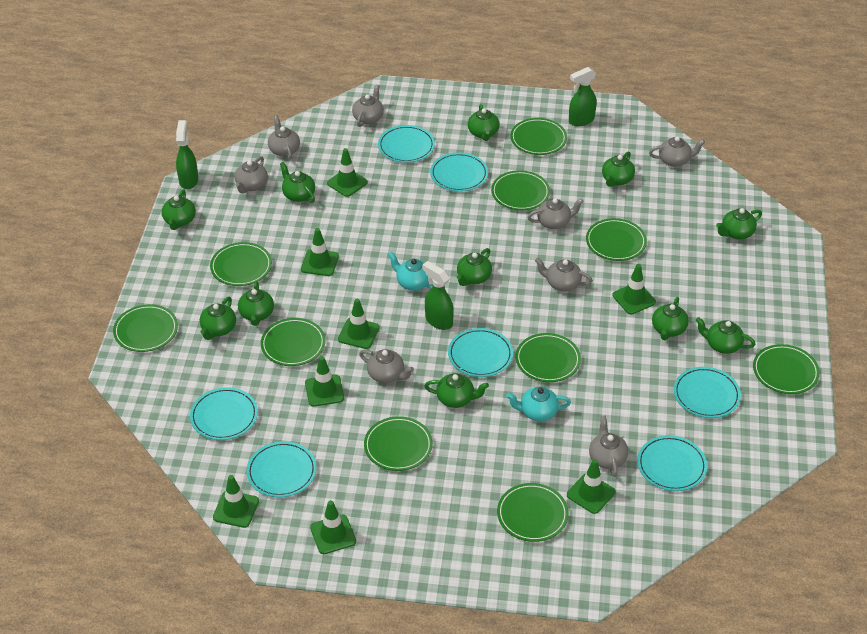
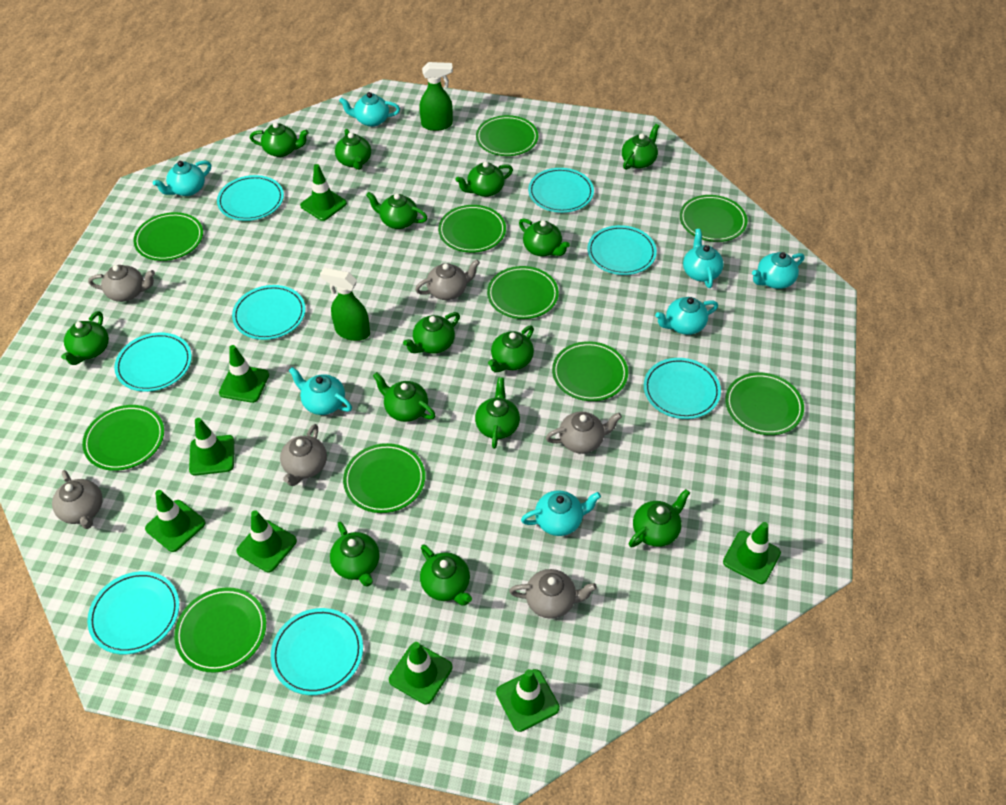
green spray bottle: 3 -> 2
green teapot: 11 -> 14
grey teapot: 8 -> 6
turquoise plate: 7 -> 8
turquoise teapot: 2 -> 7

